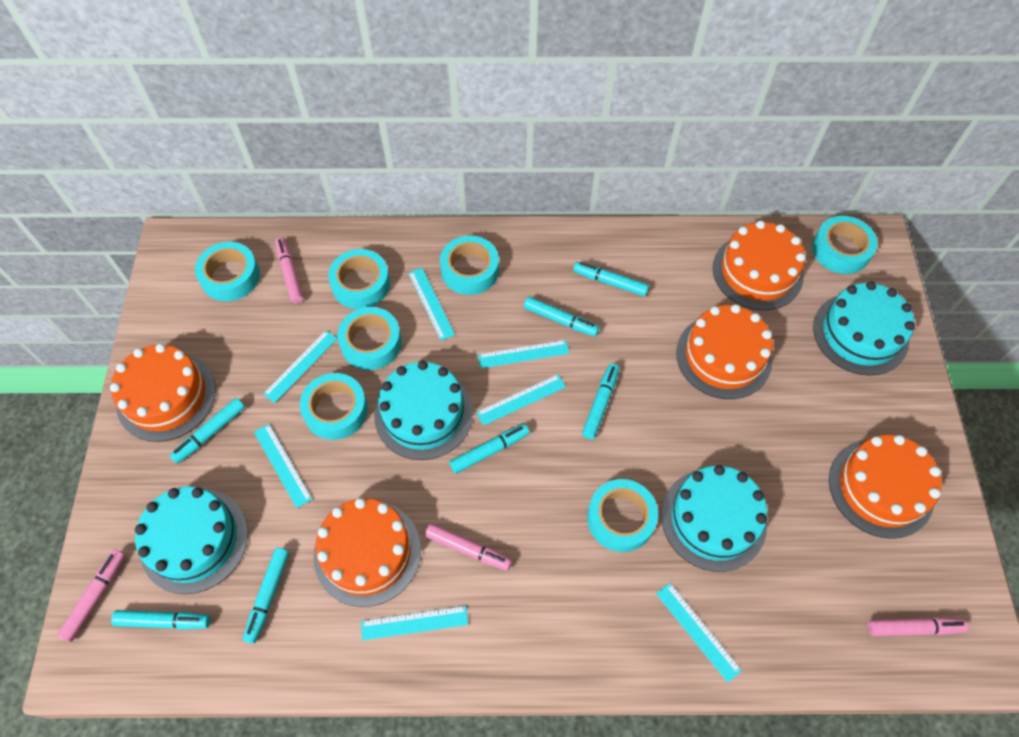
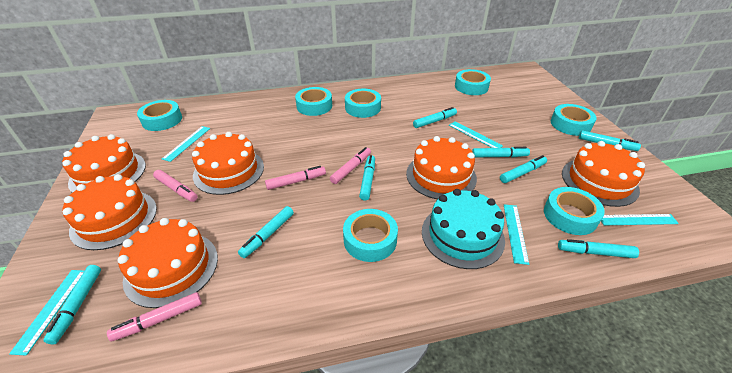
orange cake: 5 -> 6
turquoise cake: 4 -> 1
turquoise marker: 7 -> 8
turquoise ruler: 7 -> 5

